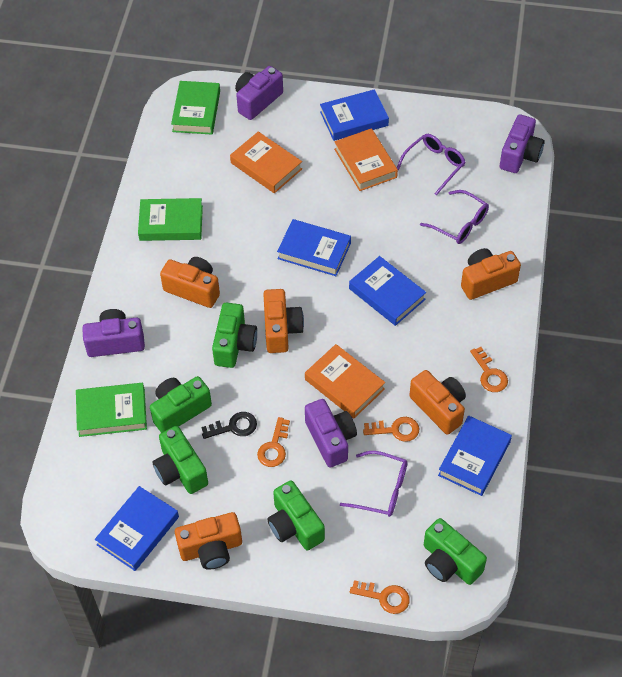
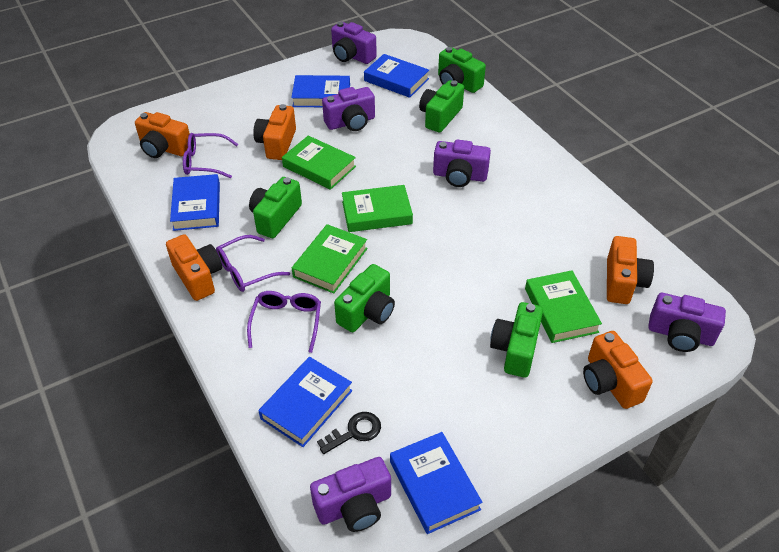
green book: 3 -> 4
orange book: 3 -> 0
orange key: 4 -> 0
purple camera: 4 -> 5

